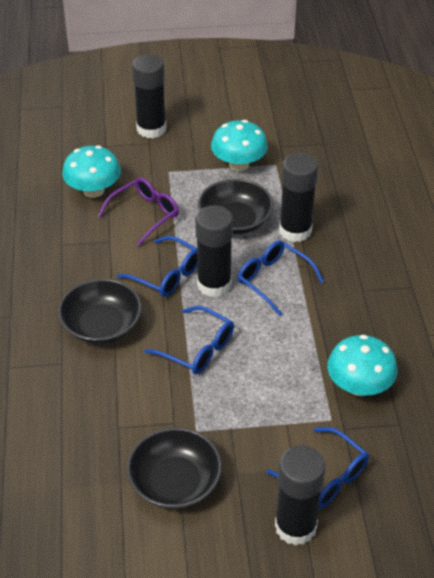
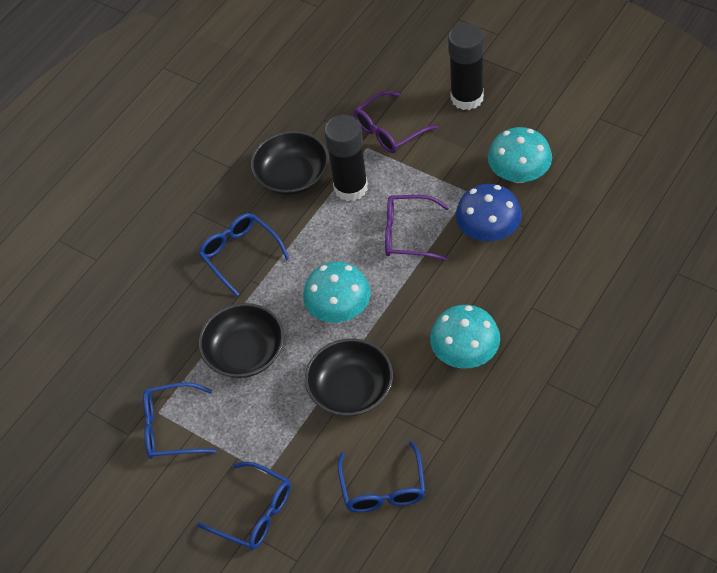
black glue stick: 4 -> 2
blue mushroom: 0 -> 1
purple glasses: 1 -> 2

